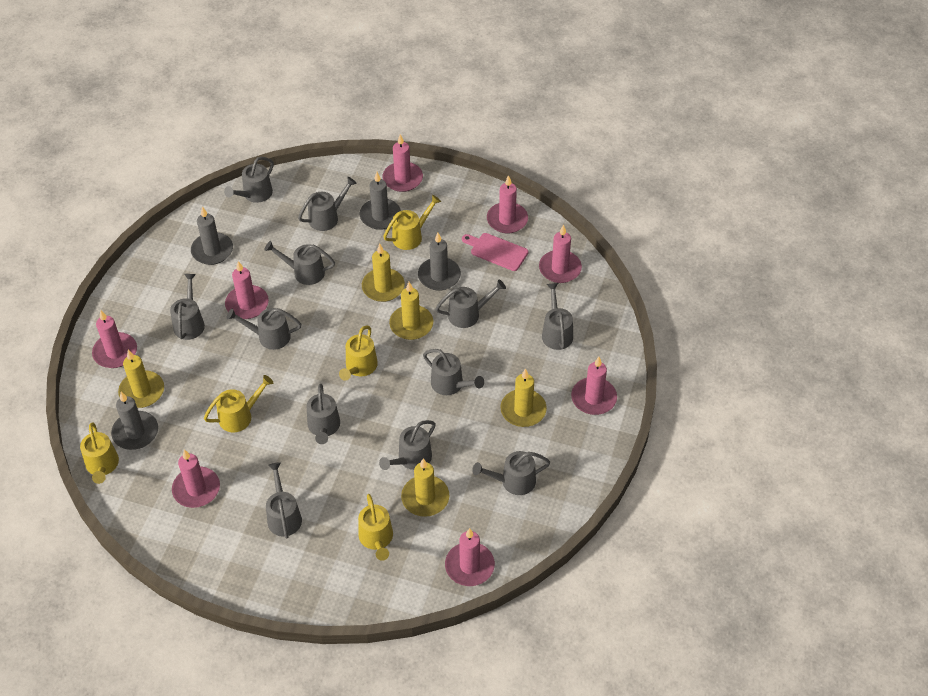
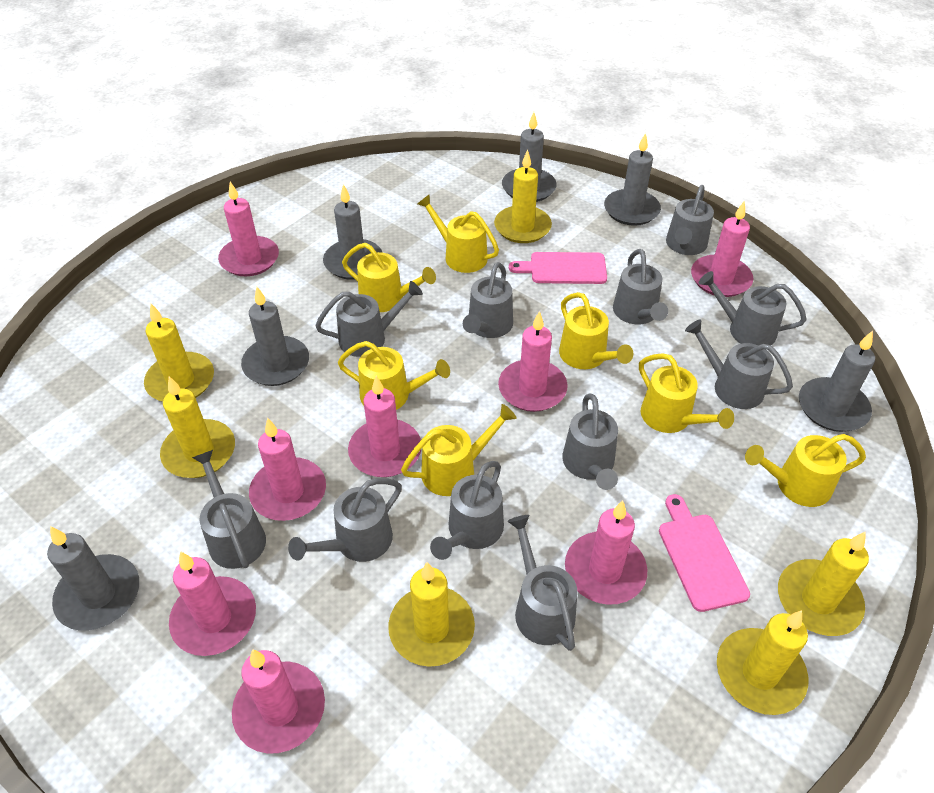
grey candle: 4 -> 6
grey watering can: 12 -> 11
pink cutting board: 1 -> 2
yellow candle: 5 -> 6
yellow watering can: 5 -> 7

